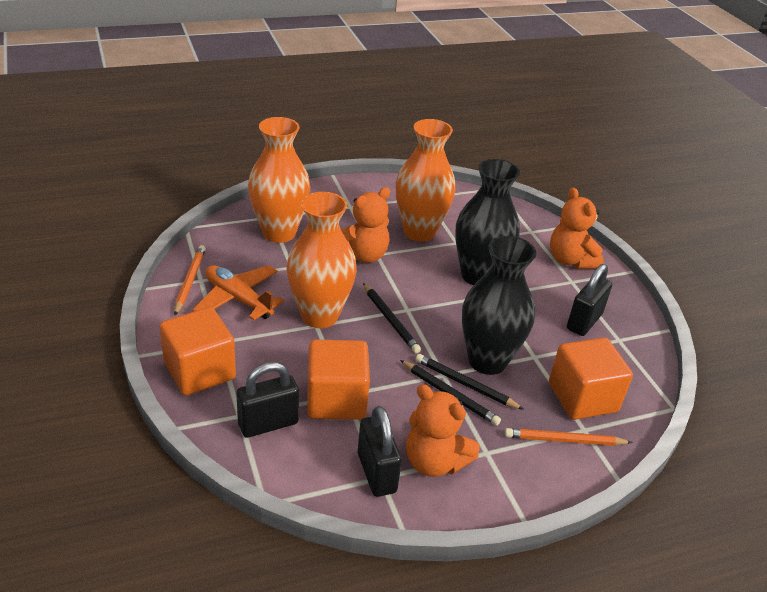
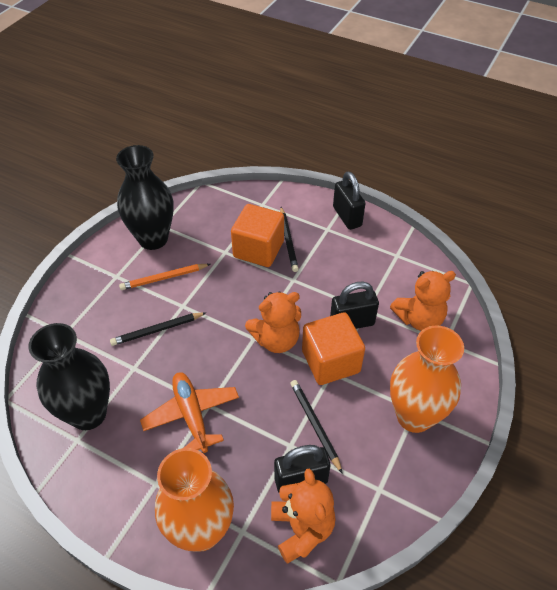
orange cube: 3 -> 2
orange pencil: 2 -> 1
orange vase: 3 -> 2

